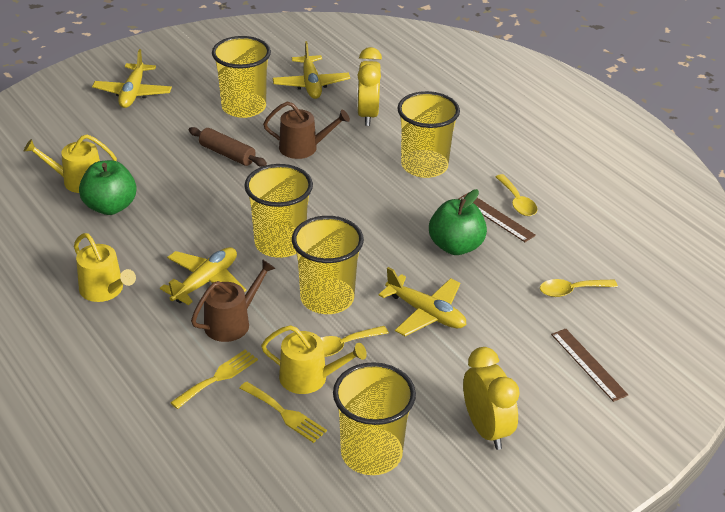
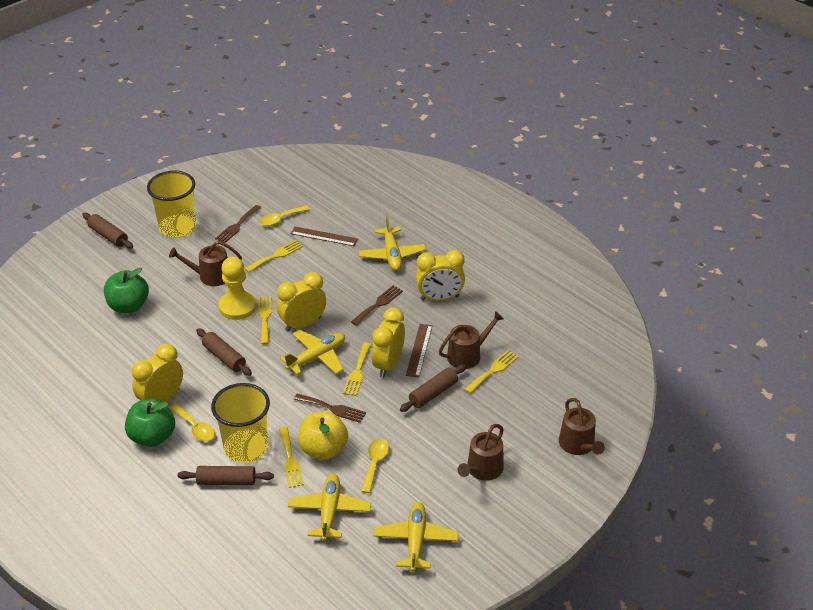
brown fork: 0 -> 3
brown rolling pin: 1 -> 4
brown watering can: 2 -> 4
yellow apple: 0 -> 1
yellow clock: 2 -> 4
yellow cup: 5 -> 2
yellow fork: 2 -> 5
yellow pawn: 0 -> 1
yellow watering can: 3 -> 0

